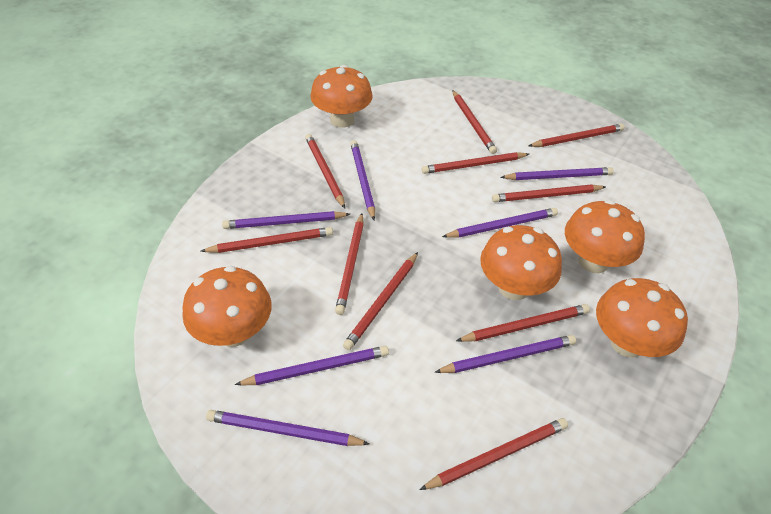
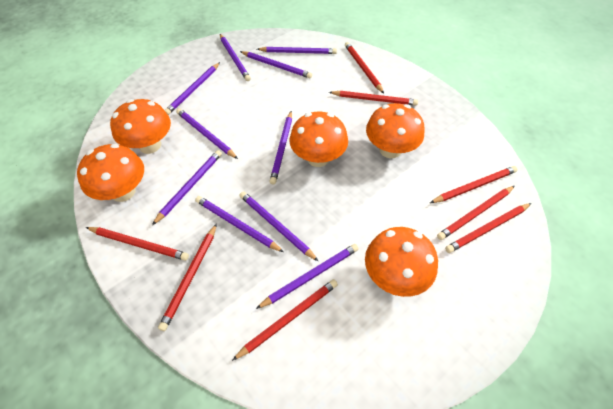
purple pencil: 7 -> 10
red pencil: 10 -> 8

